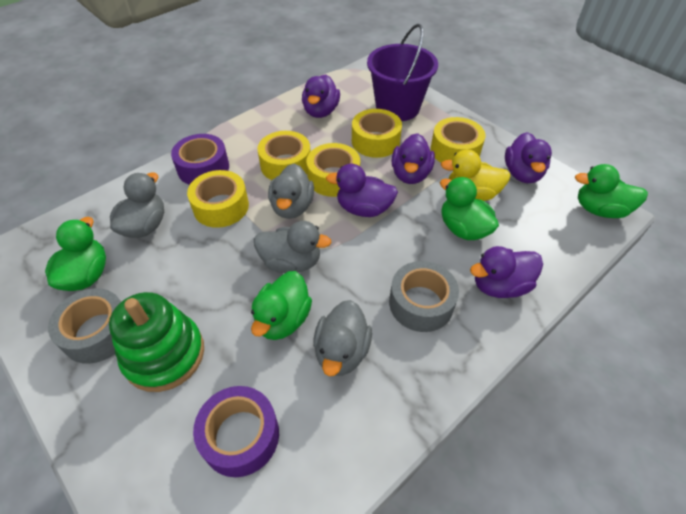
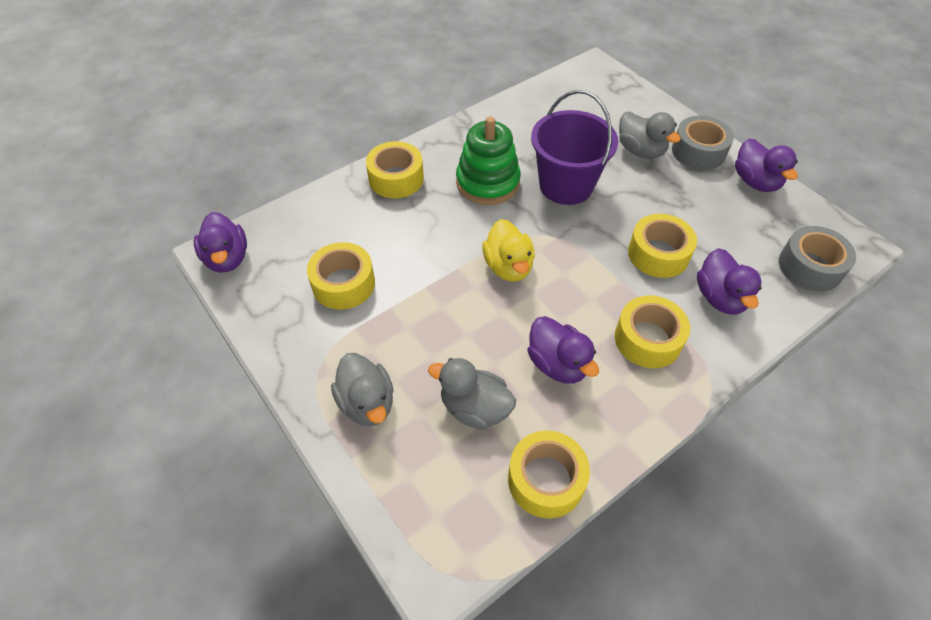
green duck: 4 -> 0
grey duck: 4 -> 3
purple duck: 5 -> 4
purple tape: 2 -> 0

